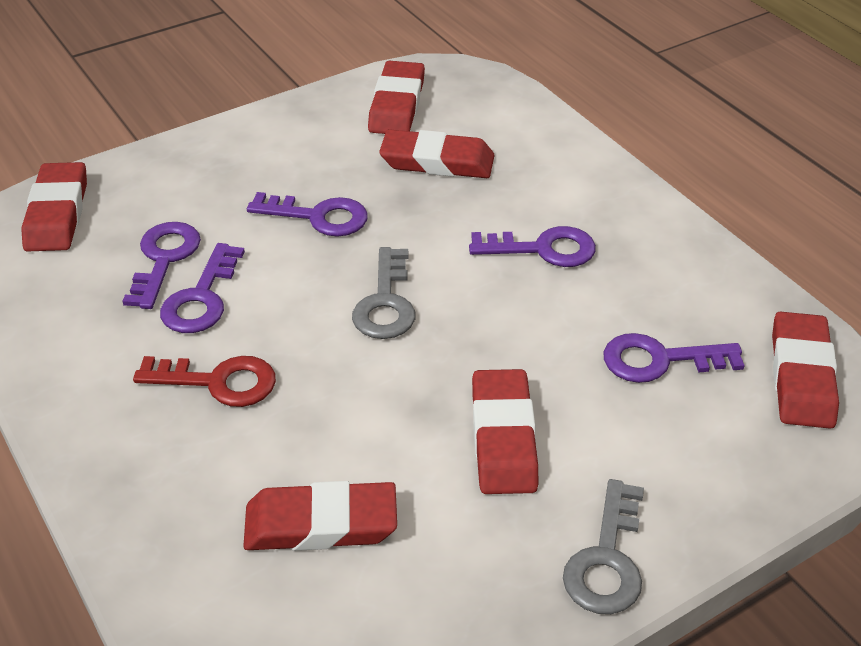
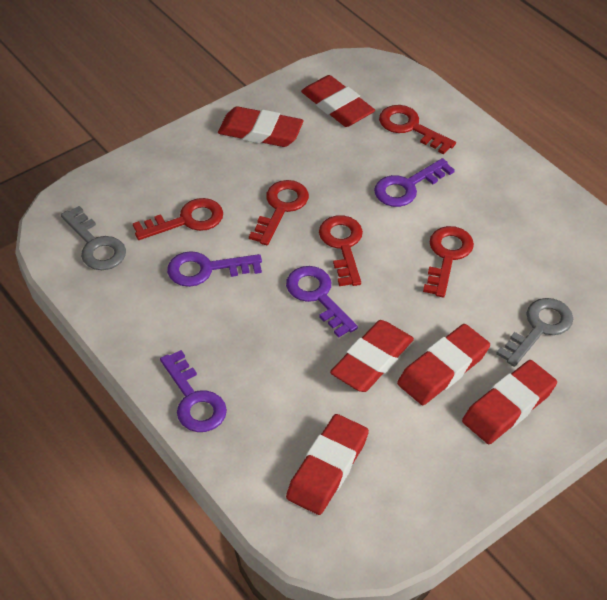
purple key: 5 -> 4
red key: 1 -> 5

